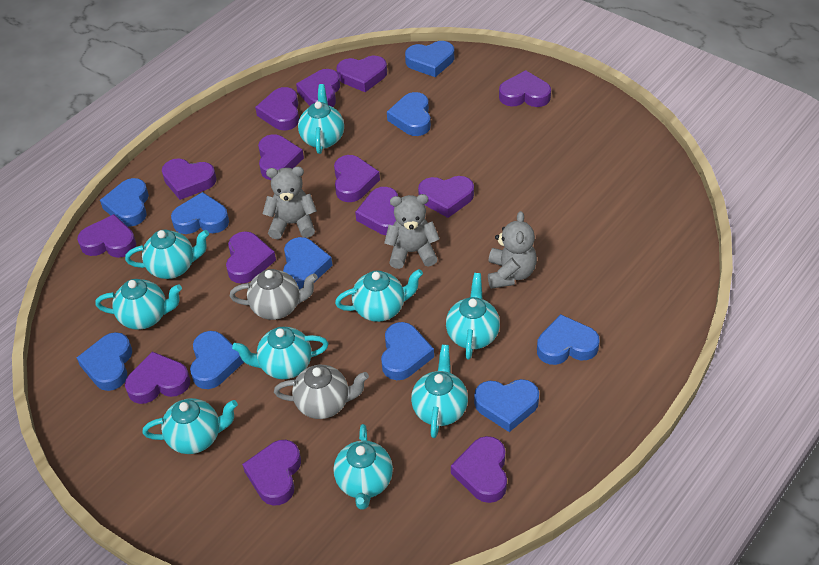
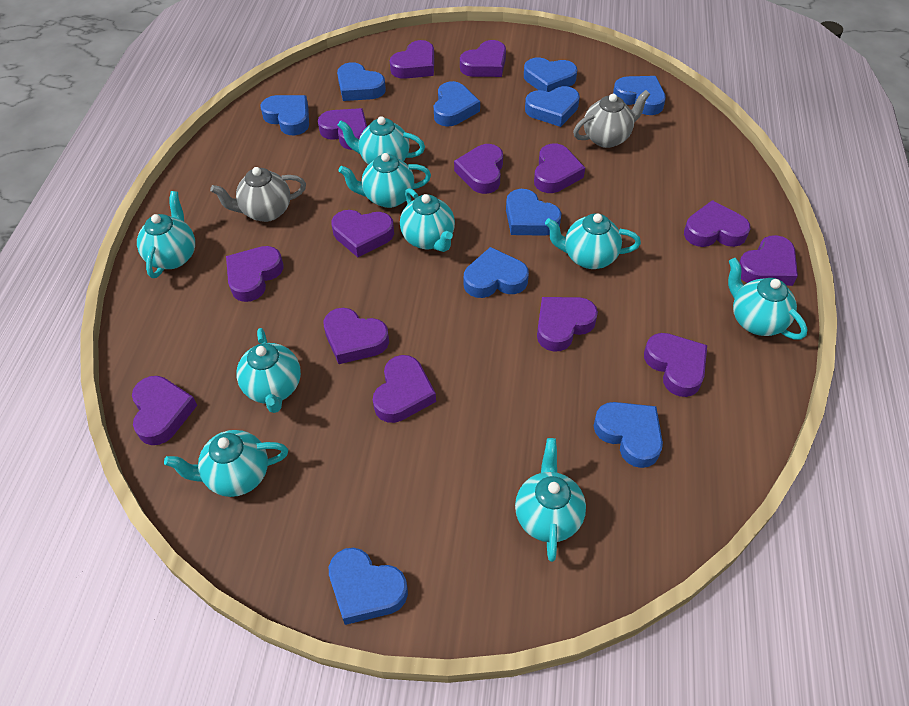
grey teddy bear: 3 -> 0

